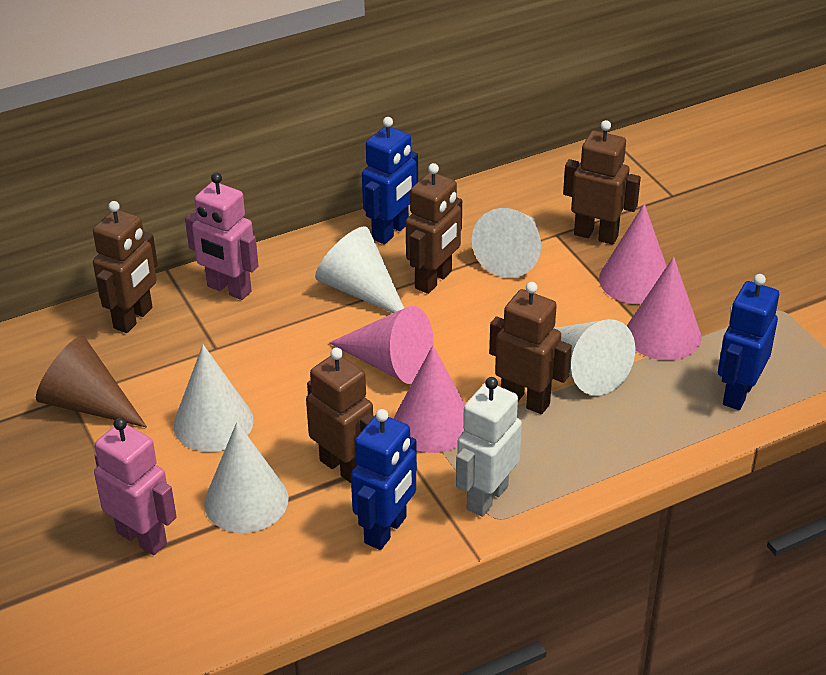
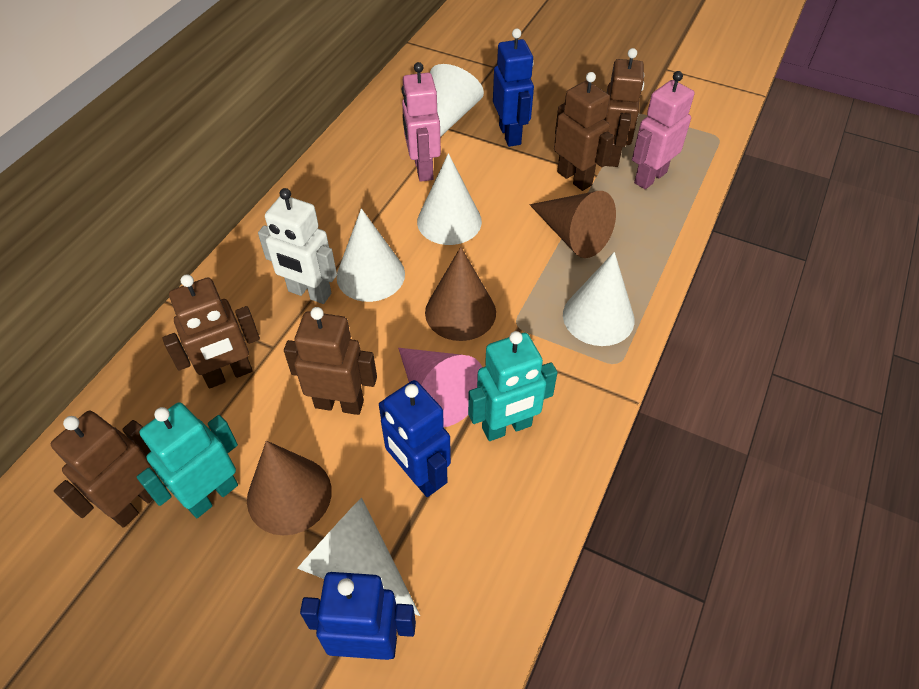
brown cone: 1 -> 3
pink cone: 4 -> 1
turquoise robot: 0 -> 2

